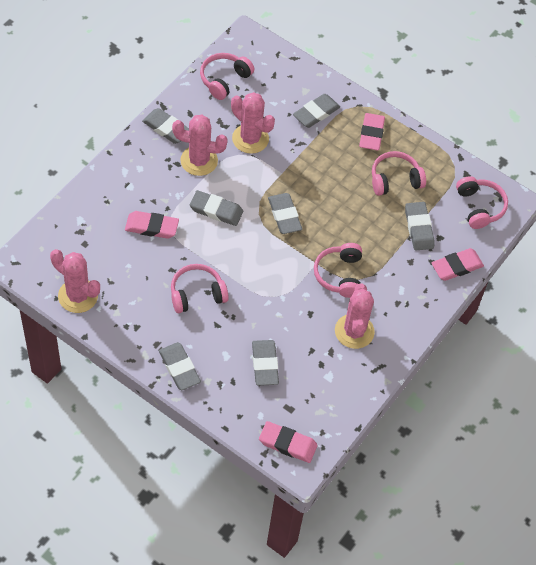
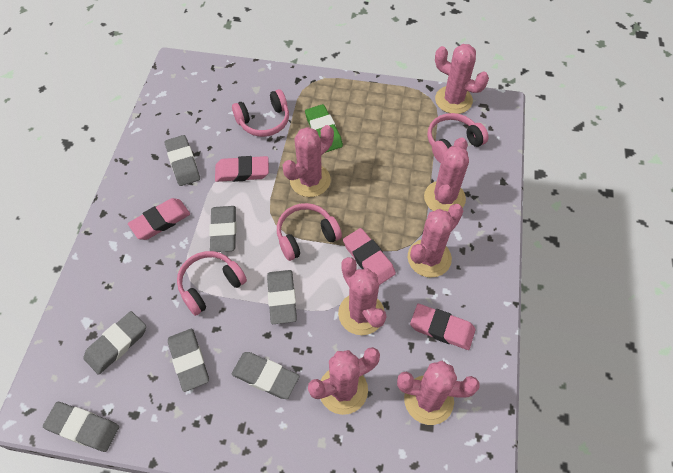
green eraser: 0 -> 1
pink cactus: 4 -> 7
pink headphones: 5 -> 4

